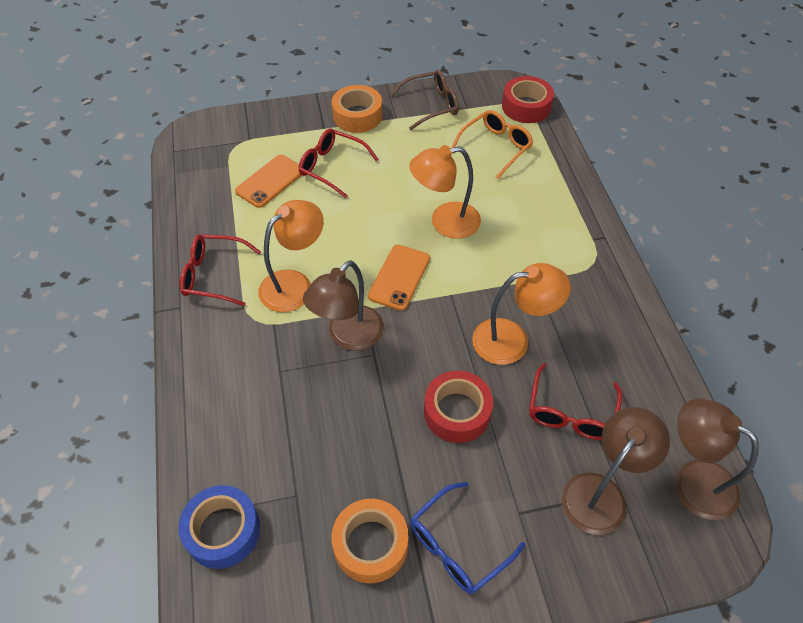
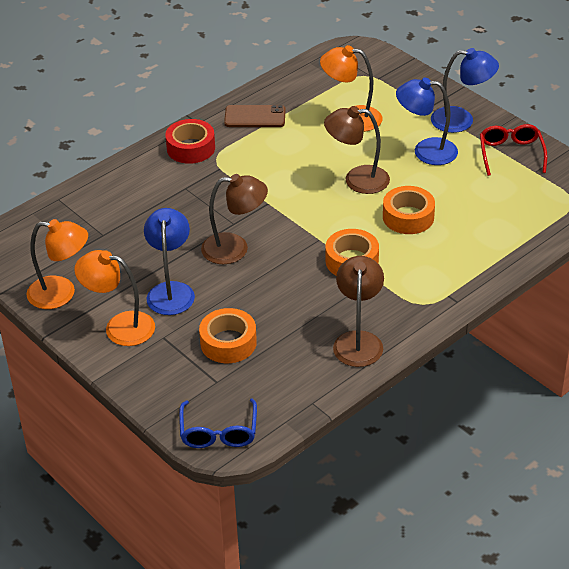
blue lamp: 0 -> 3
blue tape: 1 -> 0
brown glasses: 1 -> 0
brown phone: 0 -> 1
orange glasses: 1 -> 0
orange phone: 2 -> 0
orange tape: 2 -> 3
red glasses: 3 -> 1
red tape: 2 -> 1

